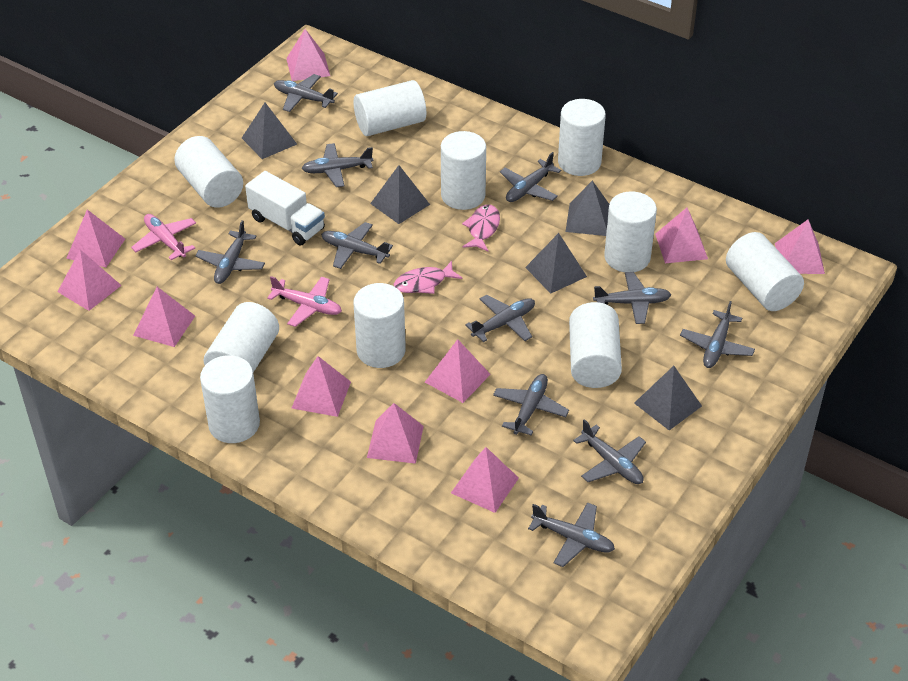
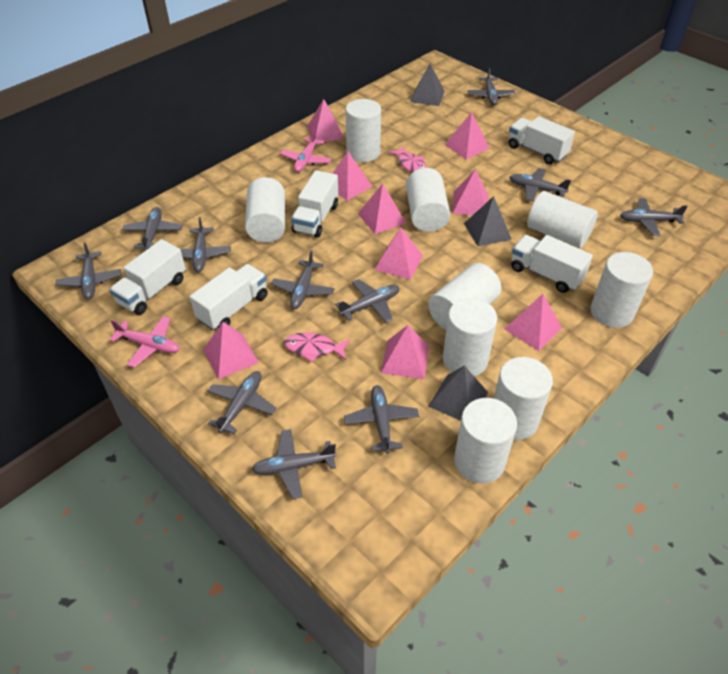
grey pyramid: 5 -> 3
pink pyramid: 10 -> 9
white cylinder: 10 -> 9
white truck: 1 -> 5

